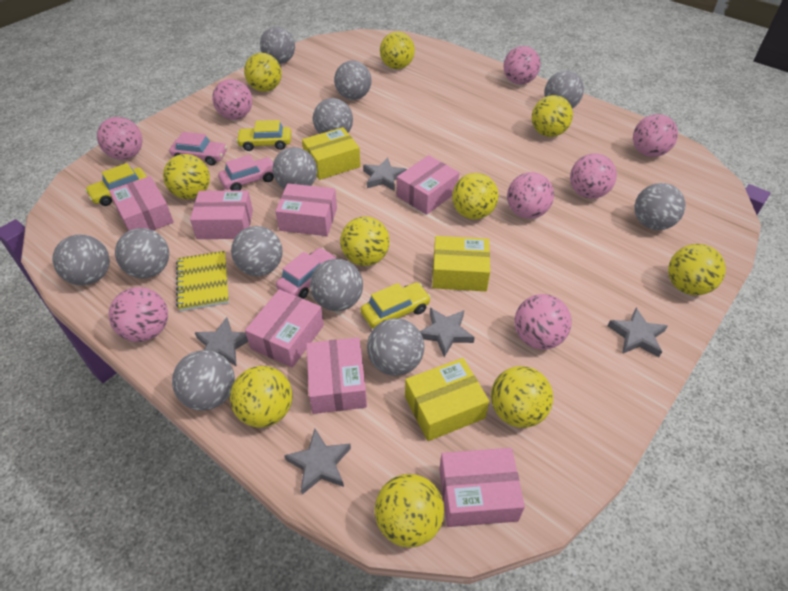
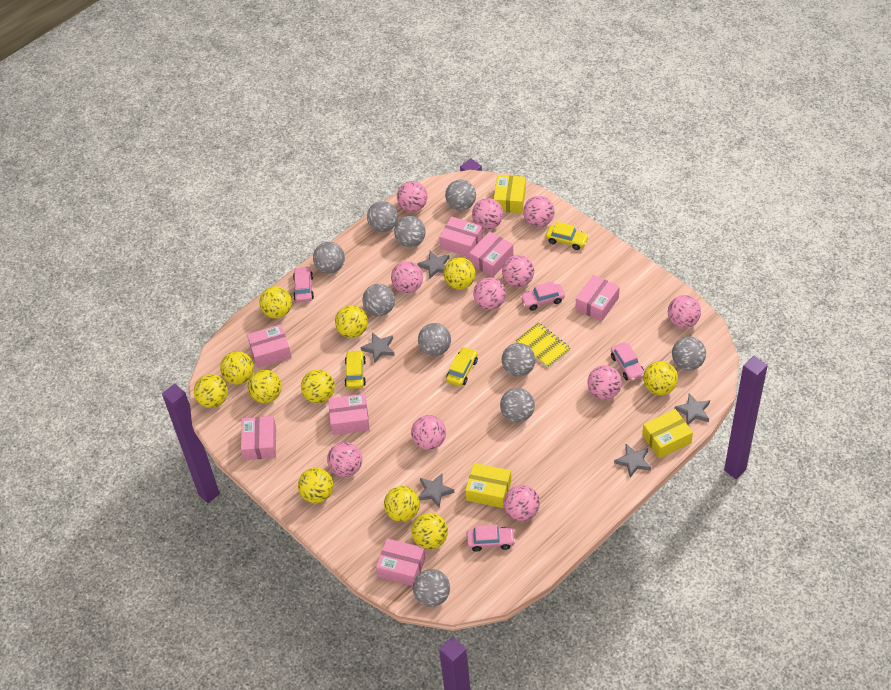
grey ball: 12 -> 10
pink ball: 8 -> 11
pink car: 3 -> 4
yellow ball: 10 -> 11

